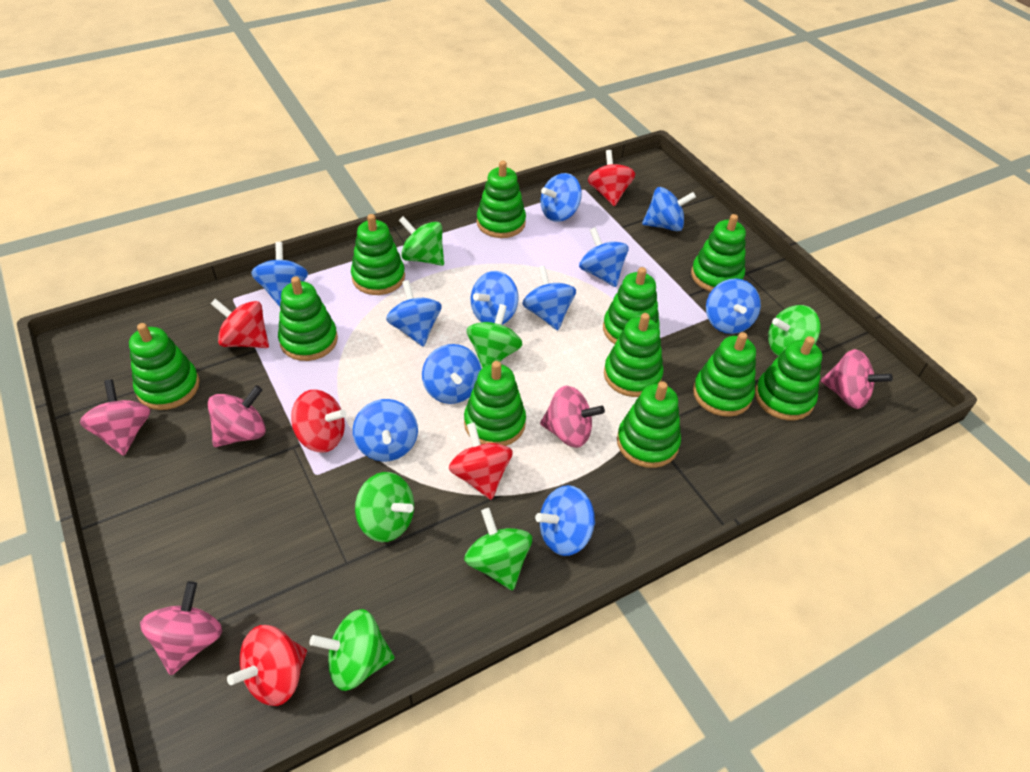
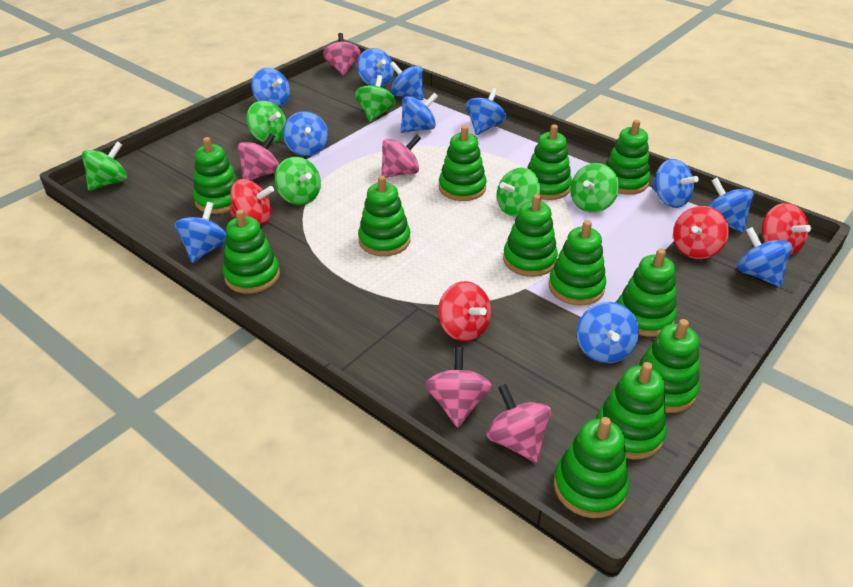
green stacking toy: 11 -> 12
red spinning top: 5 -> 4

